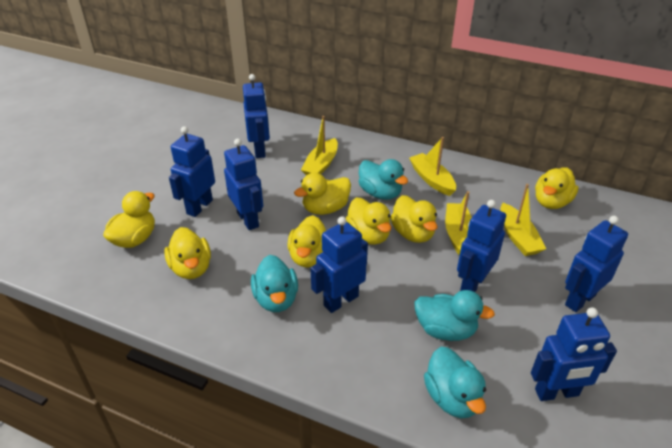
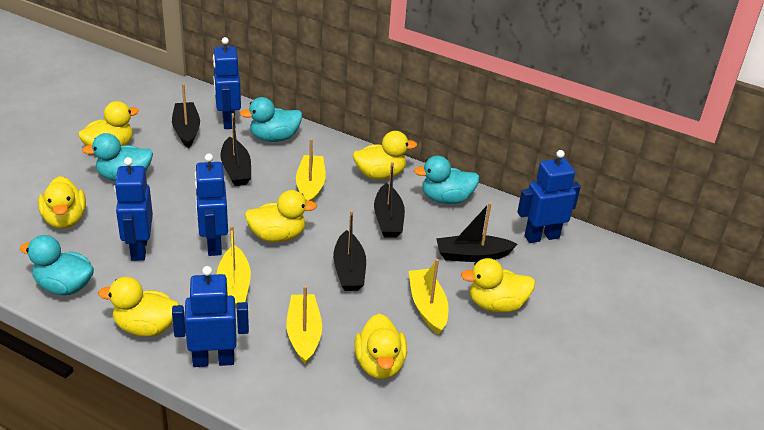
black boat: 0 -> 5
blue robot: 7 -> 5

